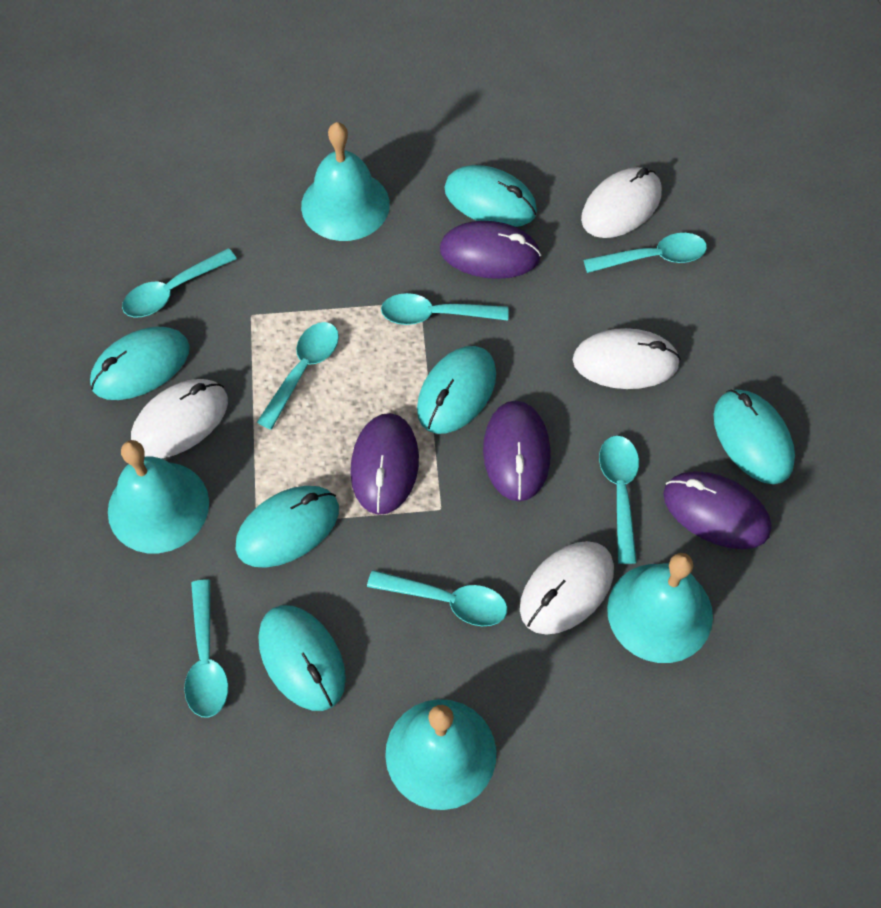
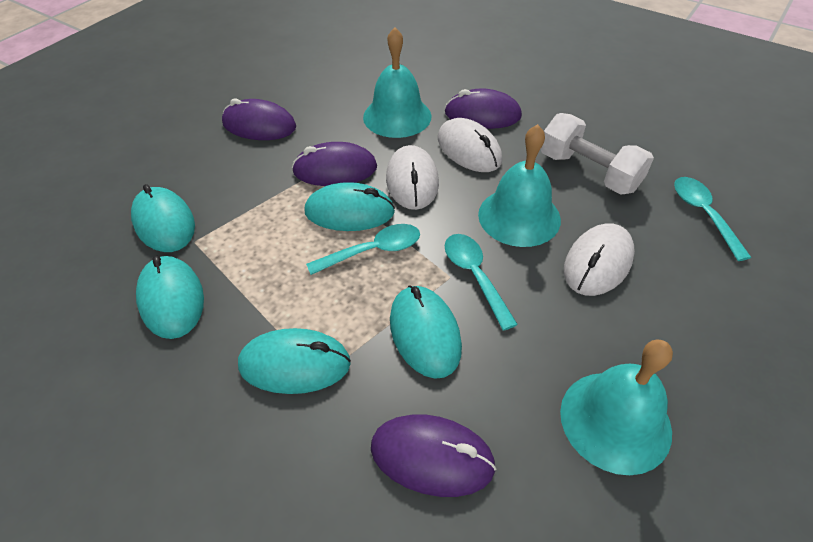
turquoise bell: 4 -> 3
turquoise mouse: 6 -> 5
turquoise spoon: 7 -> 3
white dumbbell: 0 -> 1
white mouse: 4 -> 3

